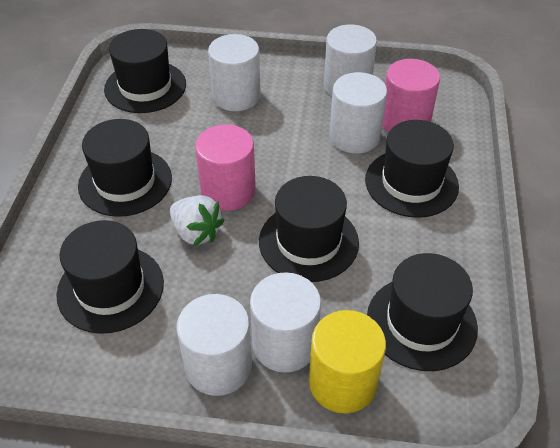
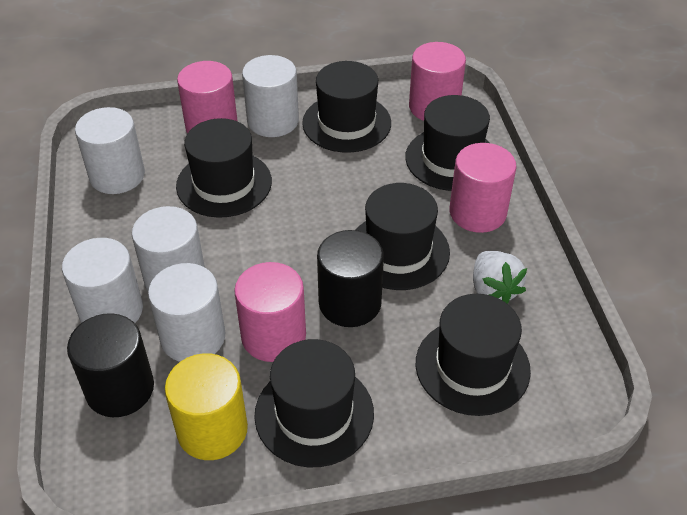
black cylinder: 0 -> 2
pink cylinder: 2 -> 4

